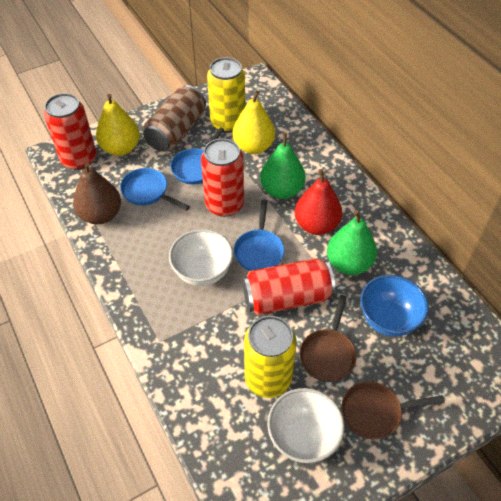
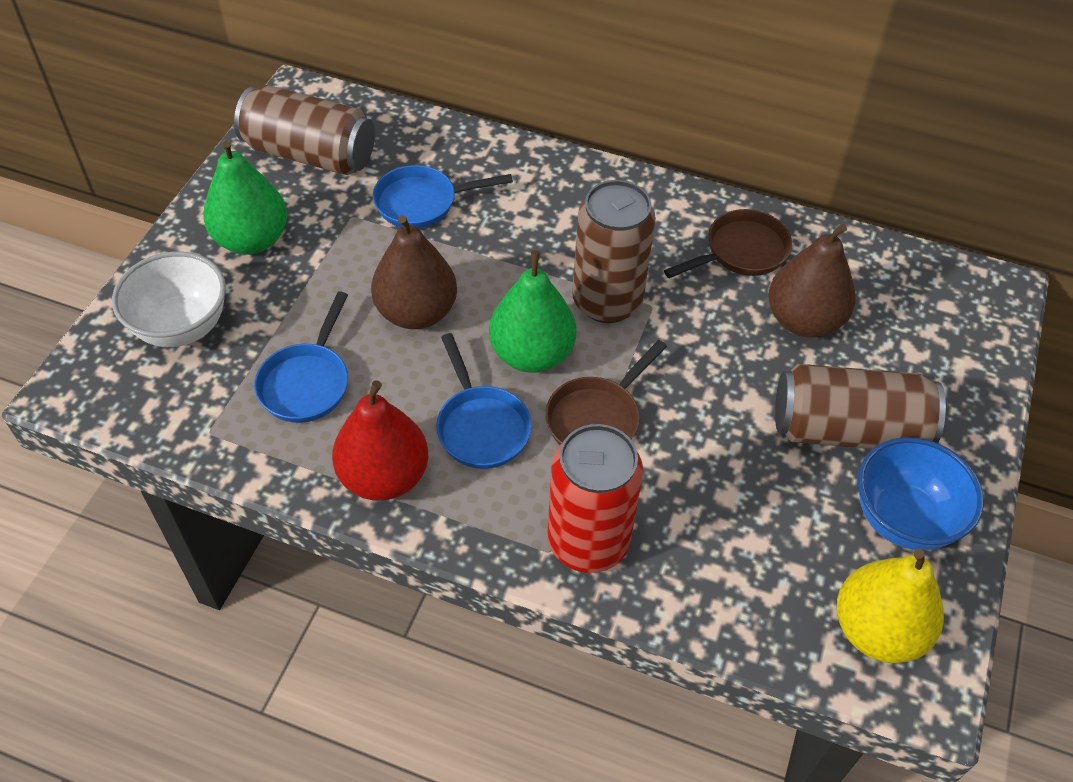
brown can: 1 -> 3
brown pear: 1 -> 2
red can: 3 -> 1
white bowl: 2 -> 1
yellow can: 2 -> 0
yellow pear: 2 -> 1

